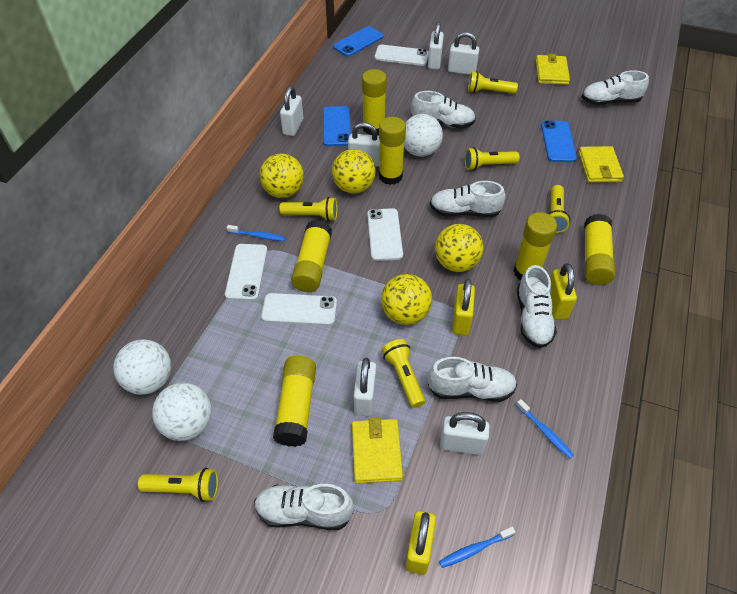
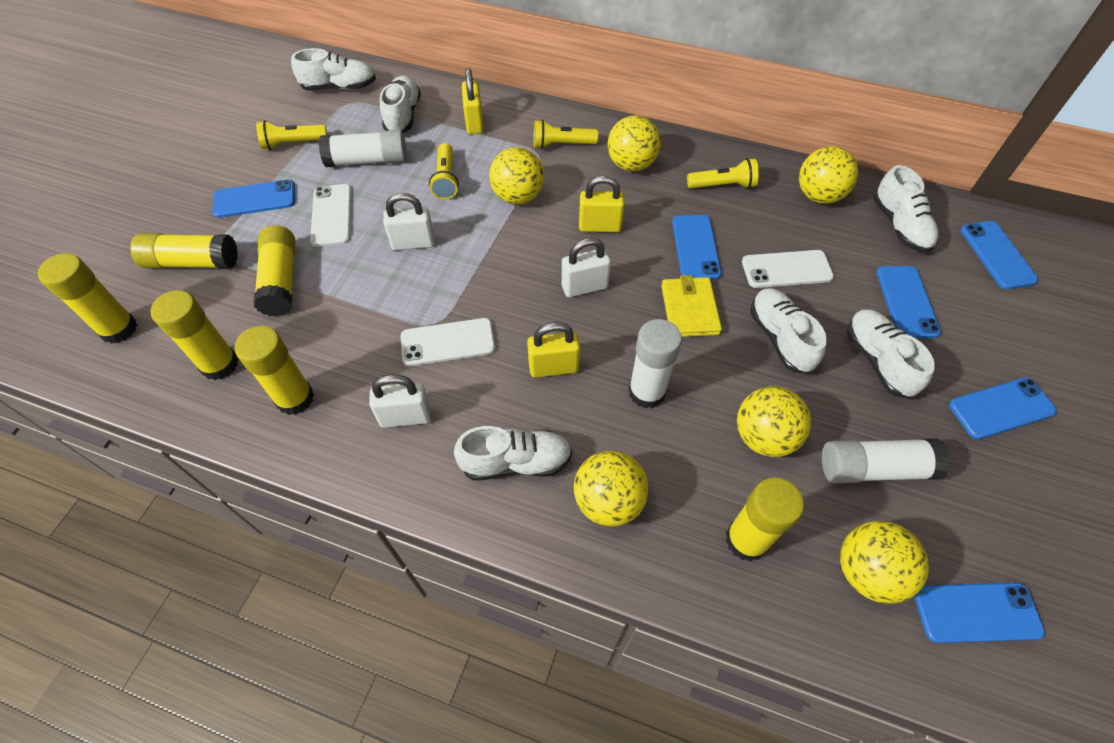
blue phone: 3 -> 6
blue toothbrush: 3 -> 0
white ball: 3 -> 0
white glue stick: 0 -> 3
white padlock: 6 -> 3
white phone: 4 -> 3
yellow ball: 4 -> 6
yellow flashlight: 6 -> 4
yellow wallet: 3 -> 1

